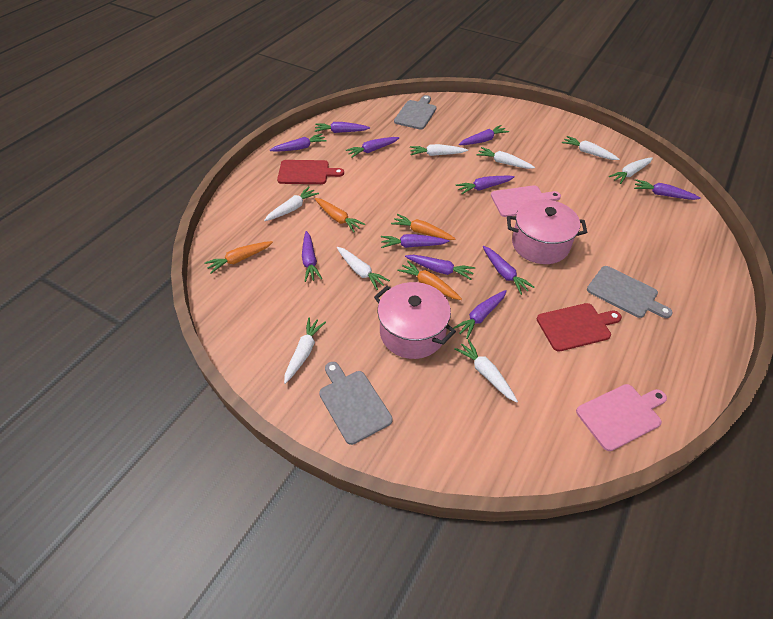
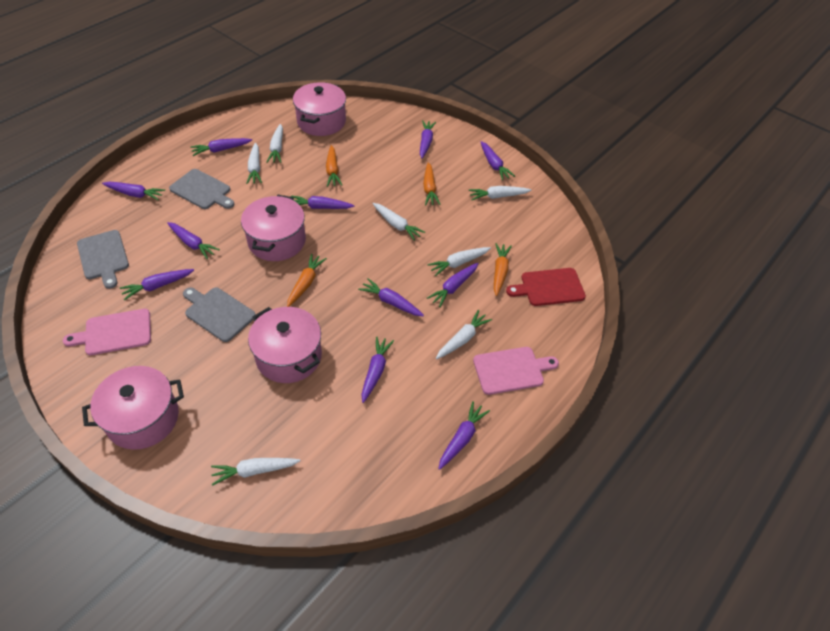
pink pot: 2 -> 4
red cutting board: 2 -> 1
white carrot: 8 -> 7

